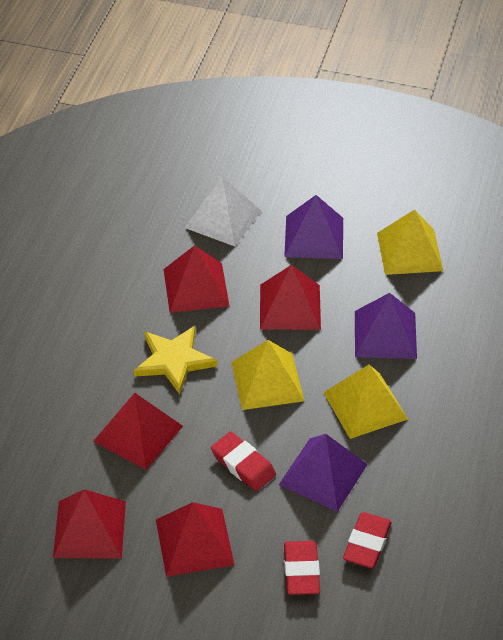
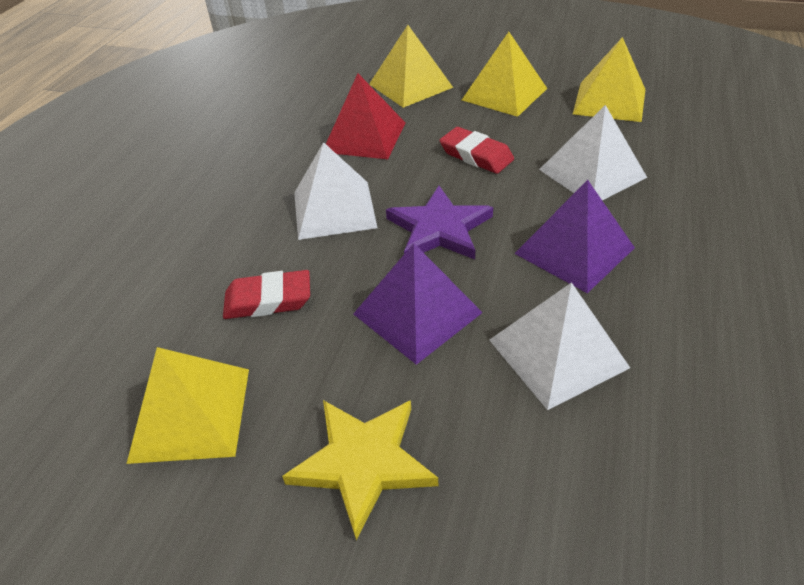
purple pyramid: 3 -> 2
purple star: 0 -> 1
red eraser: 3 -> 2
red pyramid: 5 -> 1
white pyramid: 1 -> 3
yellow pyramid: 3 -> 4

